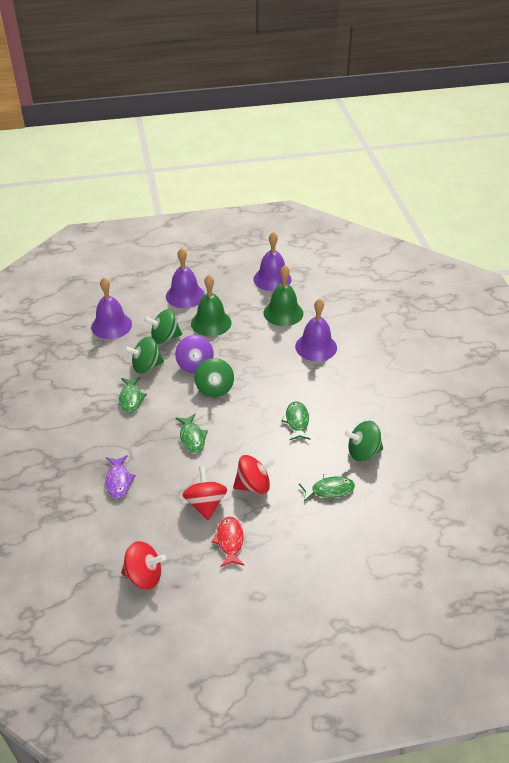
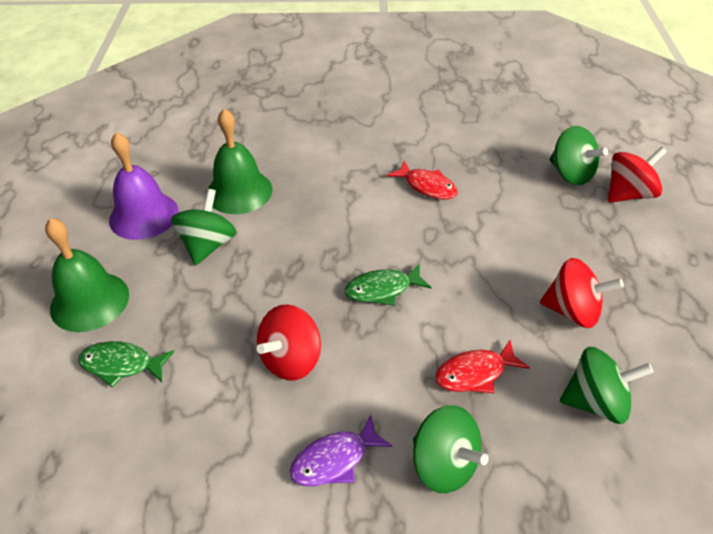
green fish: 4 -> 2
purple bell: 4 -> 1
purple spinning top: 1 -> 0
red fish: 1 -> 2

